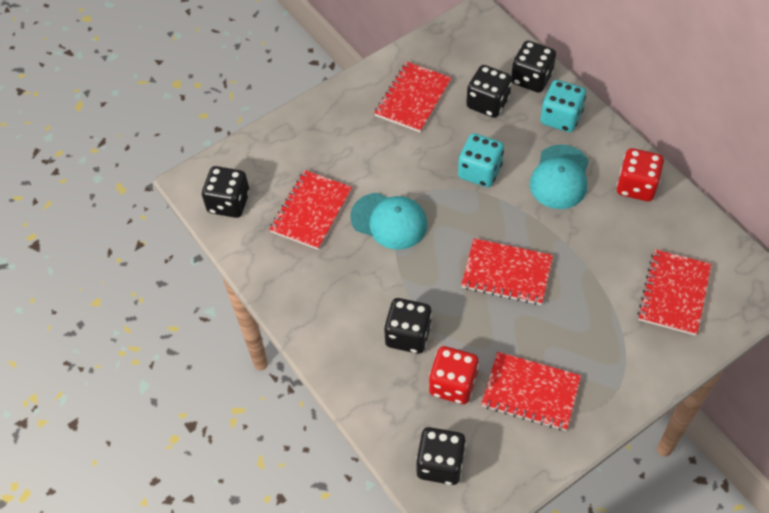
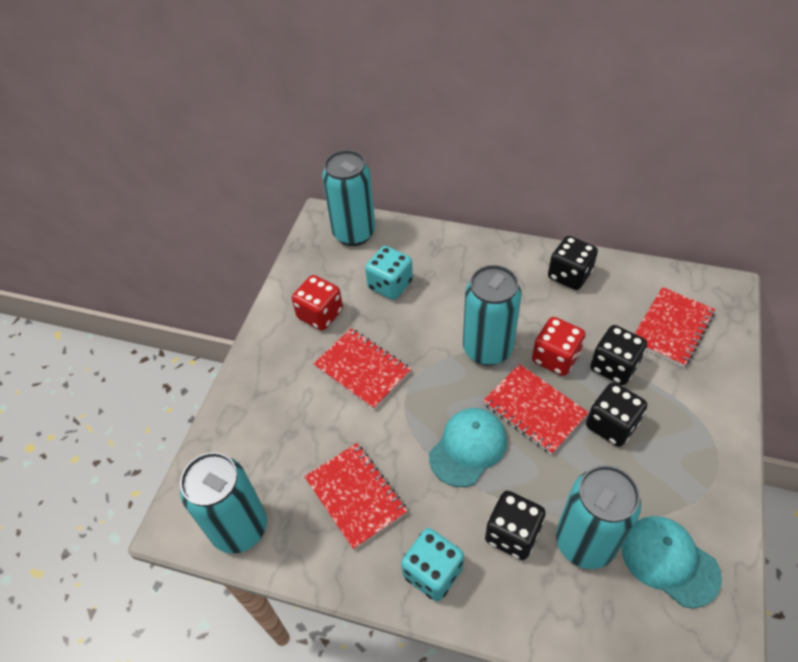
black dice: 5 -> 4
red notebook: 5 -> 4
turquoise can: 0 -> 4

